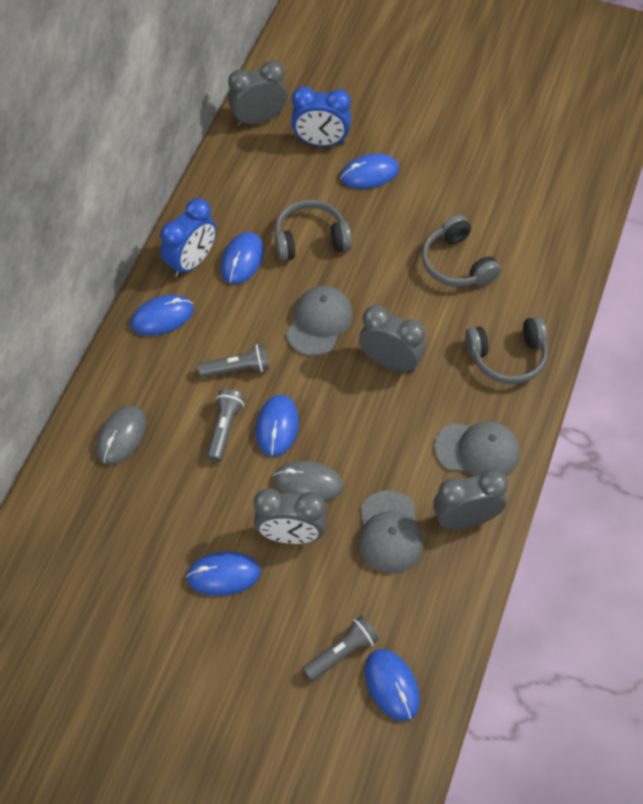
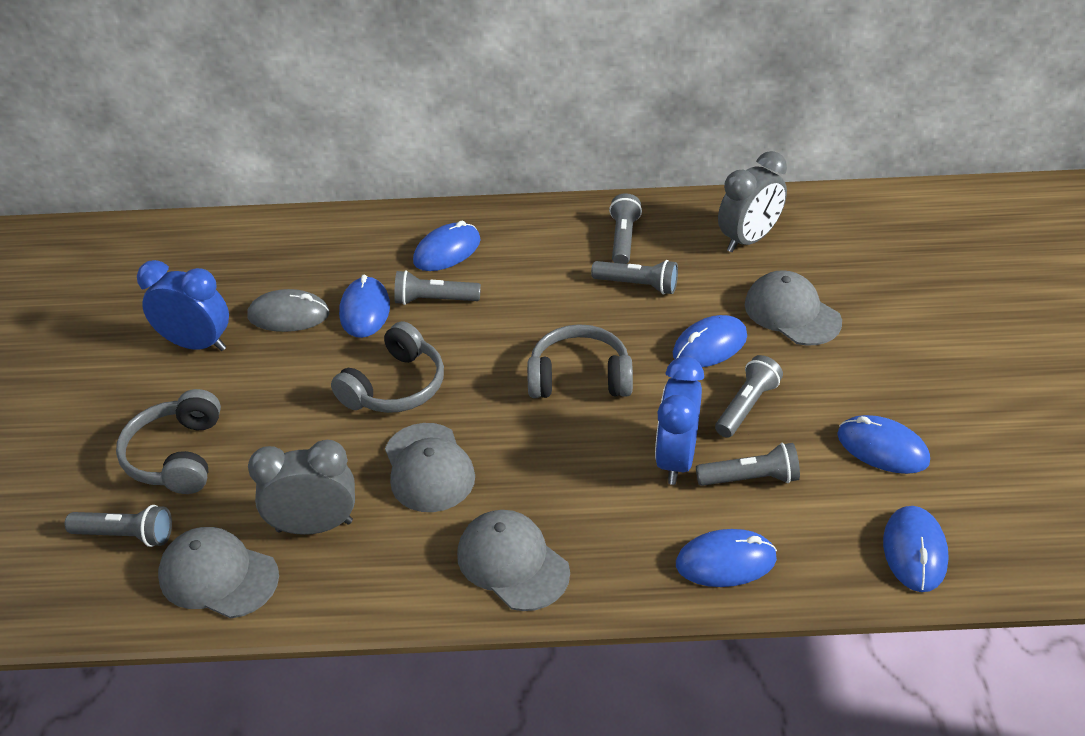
grey cap: 3 -> 4
grey clock: 4 -> 2
grey flashlight: 3 -> 6
grey mouse: 2 -> 1

